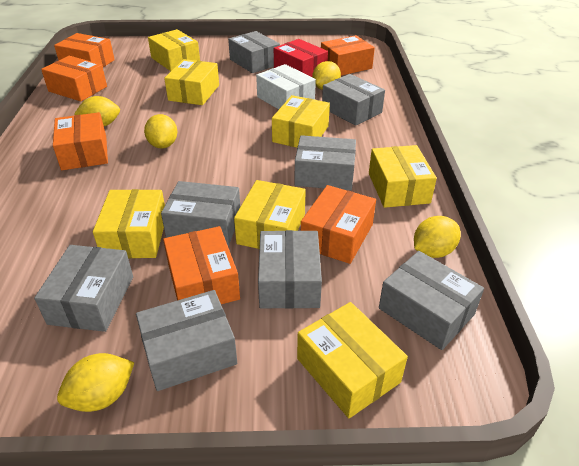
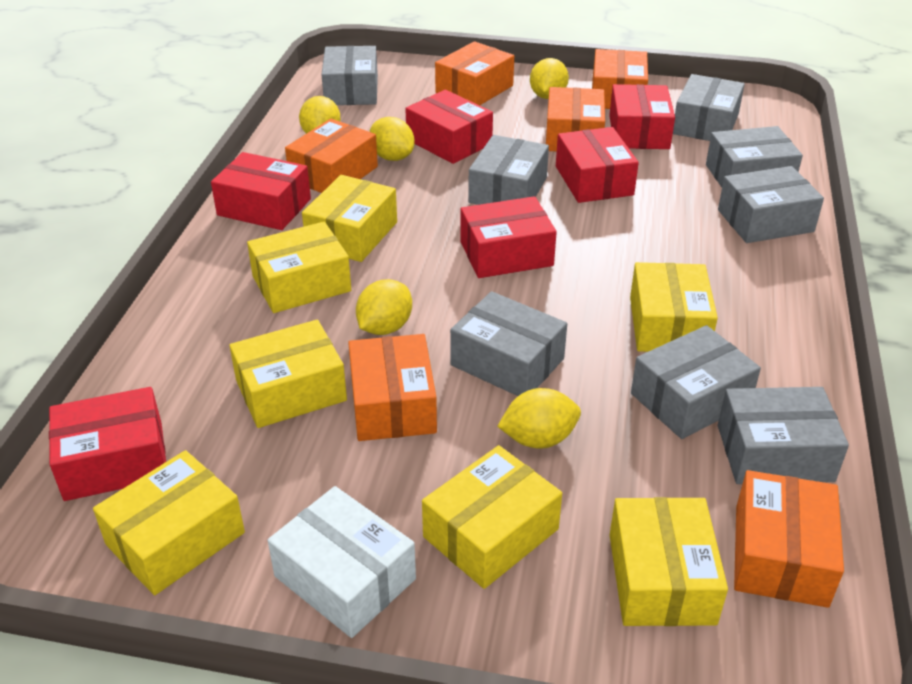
red box: 1 -> 6

